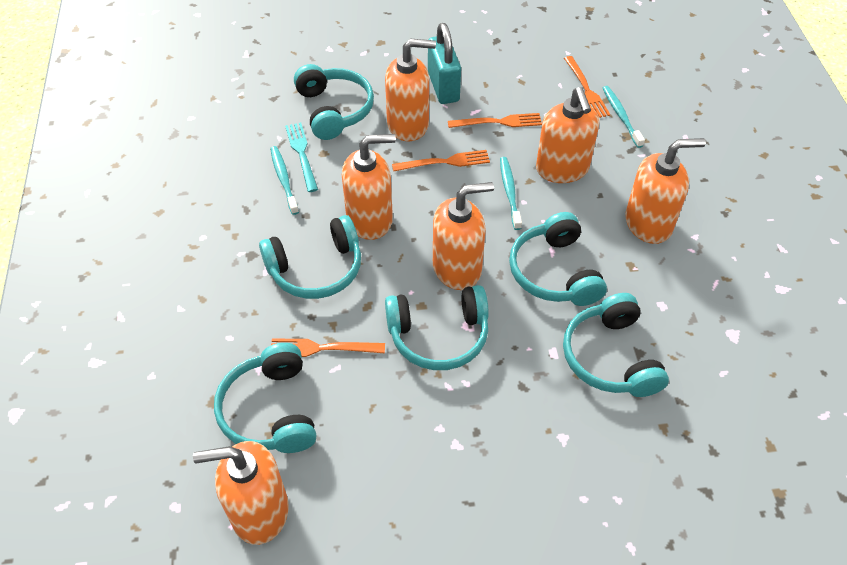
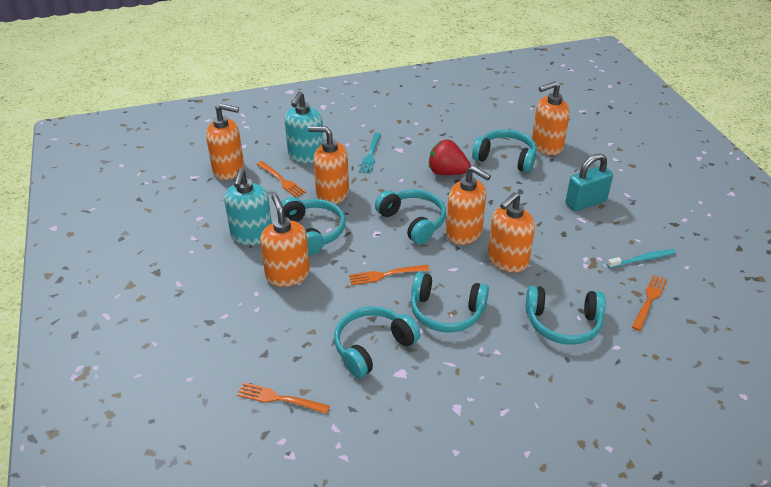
red strawberry: 0 -> 1
turquoise soap dispenser: 0 -> 2
turquoise toothbrush: 3 -> 1

